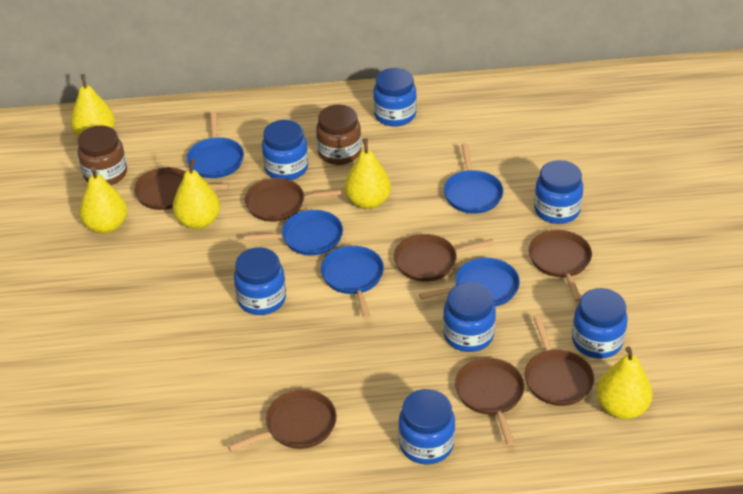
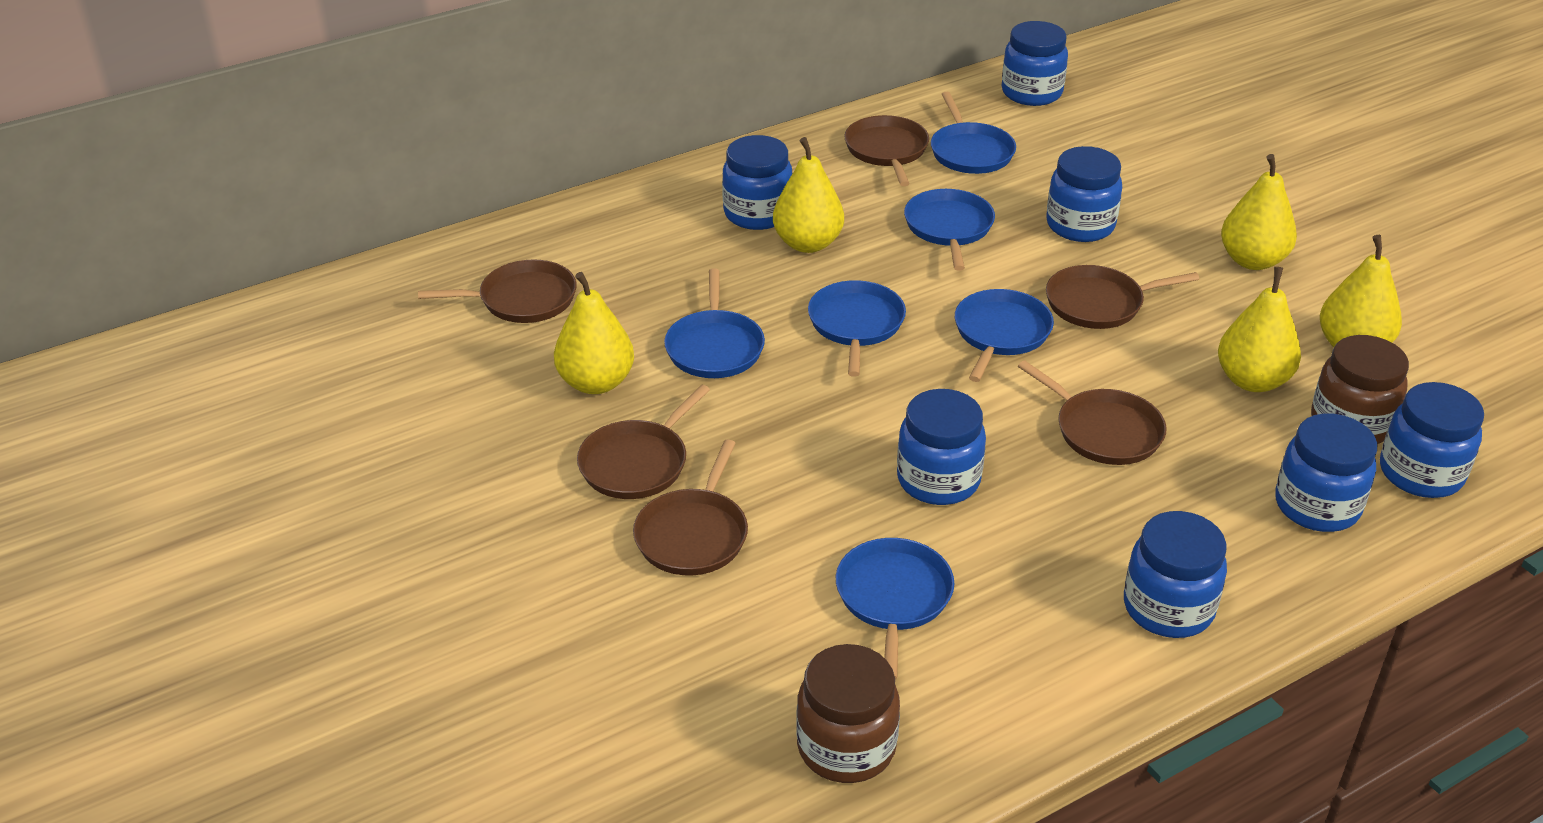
blue pan: 5 -> 6
brown pan: 7 -> 6

